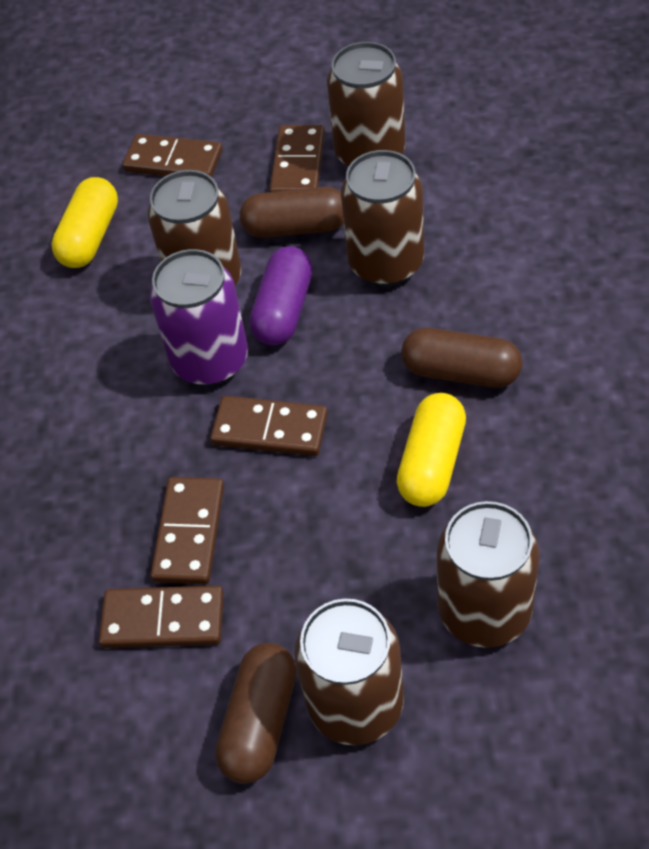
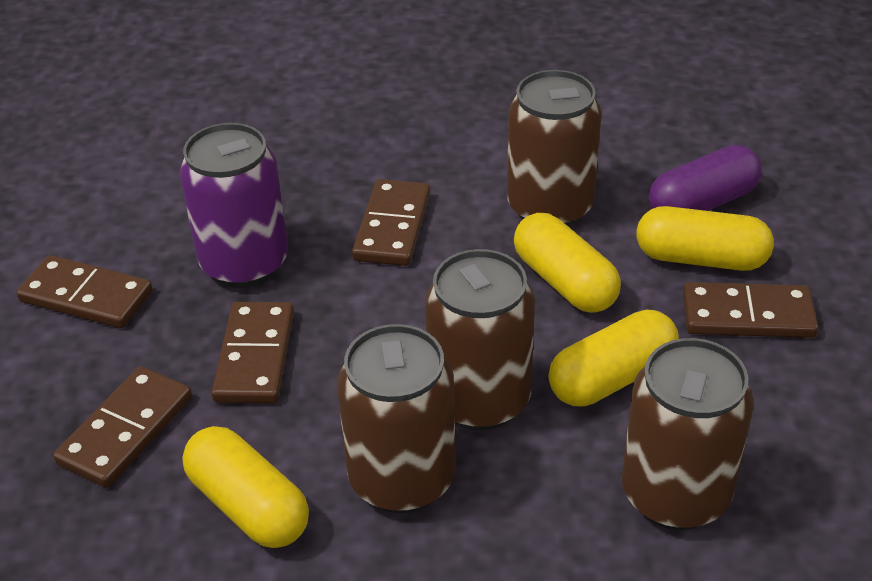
brown can: 5 -> 4
brown capsule: 3 -> 0
yellow capsule: 2 -> 4

